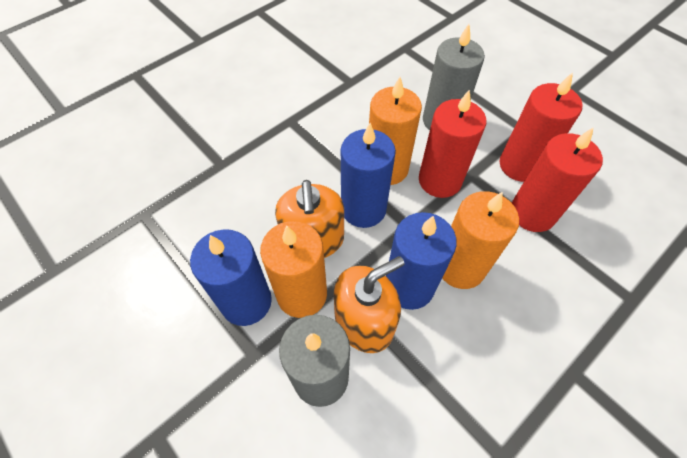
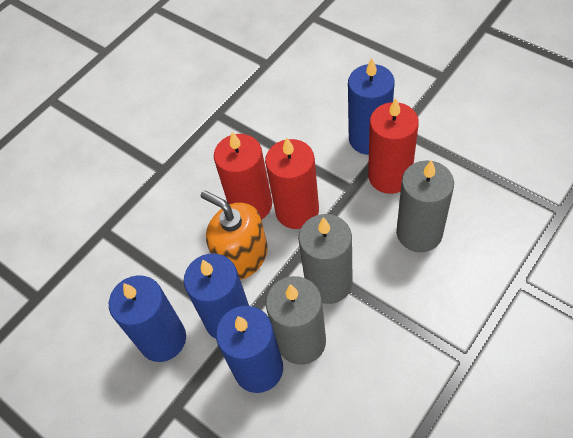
blue candle: 3 -> 4
grey candle: 2 -> 3
orange candle: 3 -> 0
orange soap dispenser: 2 -> 1

